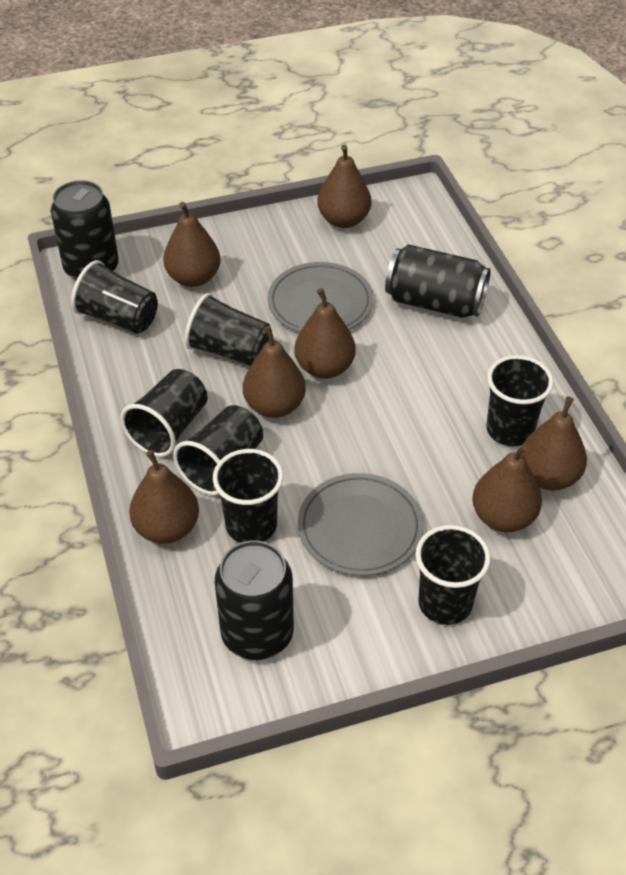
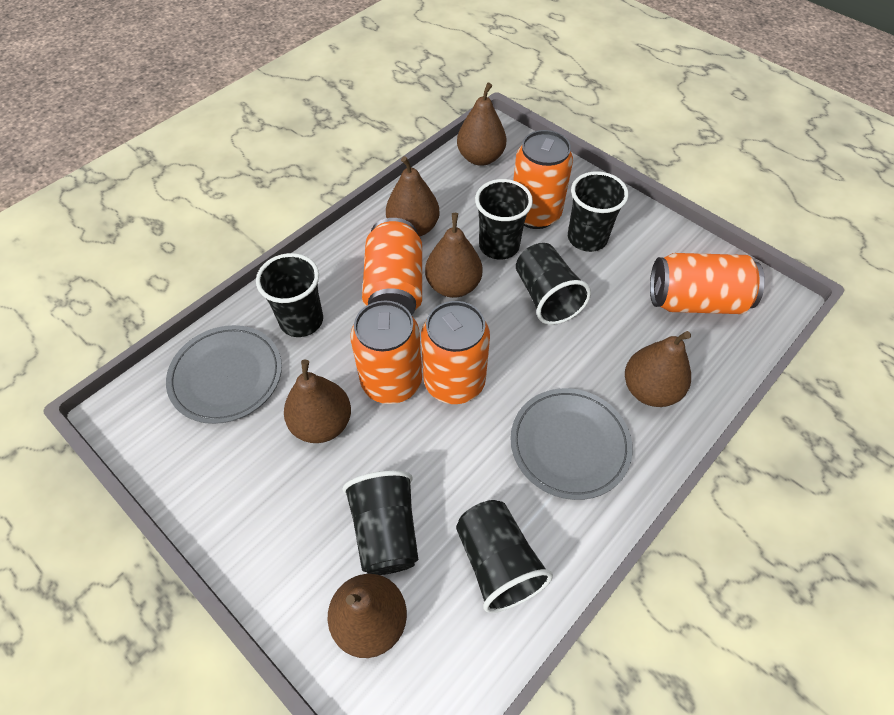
black can: 3 -> 0
black cup: 7 -> 6
brown pear: 7 -> 6
orange can: 0 -> 5

